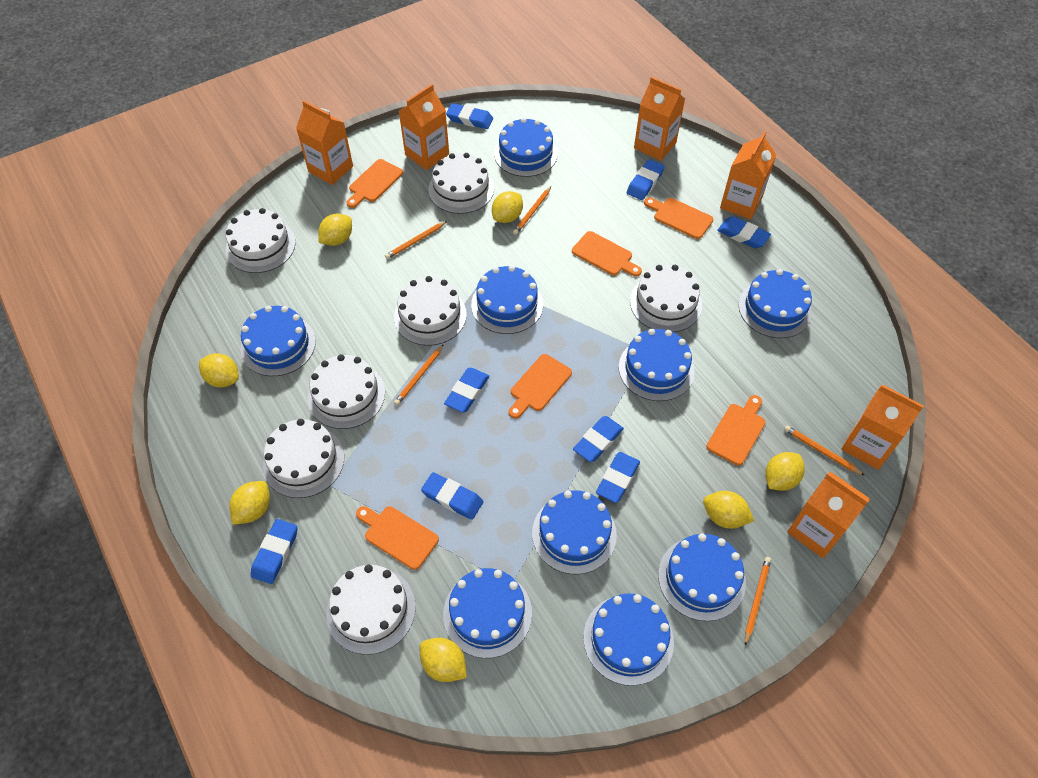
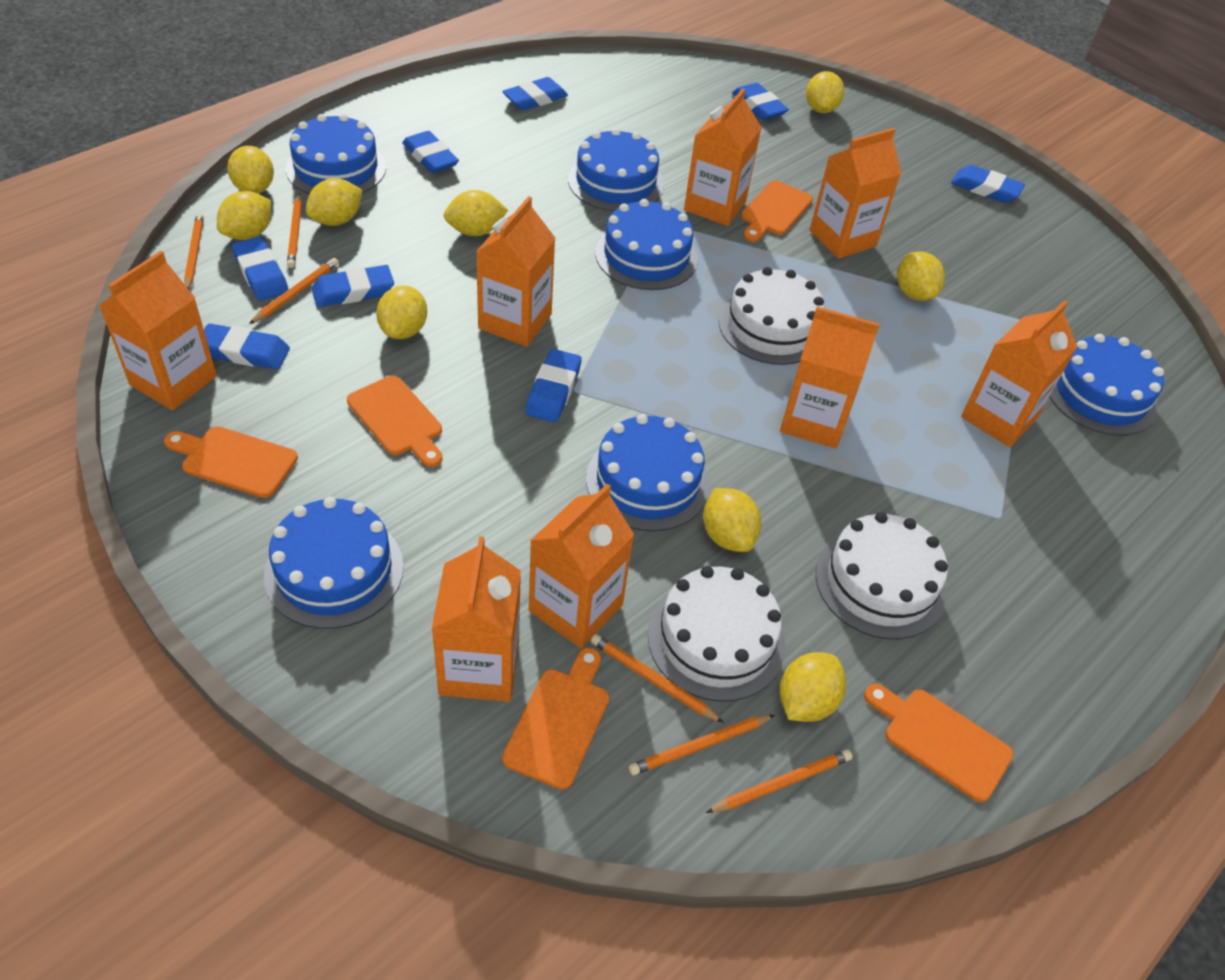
blue cake: 9 -> 6
orange carton: 6 -> 8
orange cutting board: 6 -> 5
orange pencil: 5 -> 6
white cake: 7 -> 3
yellow lemon: 7 -> 9

